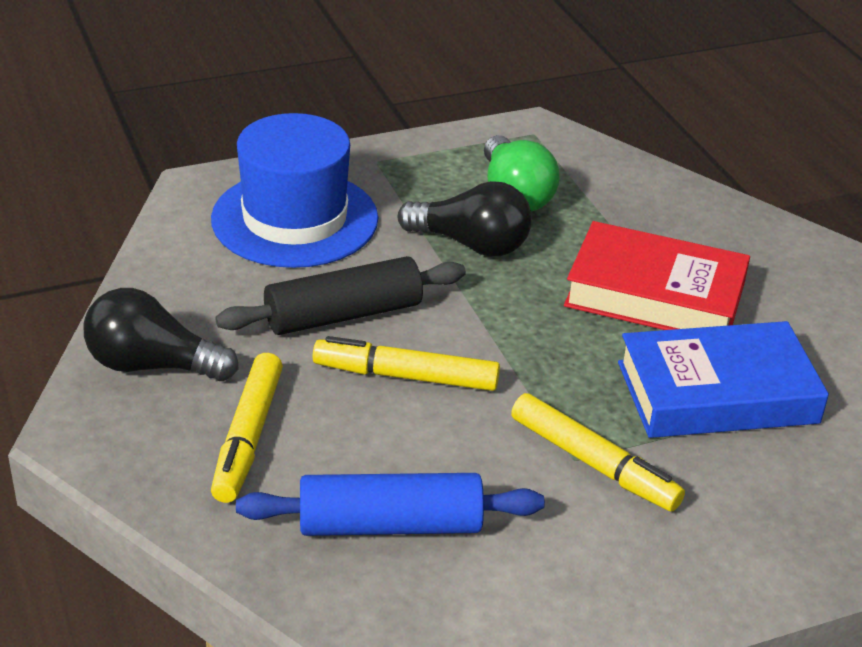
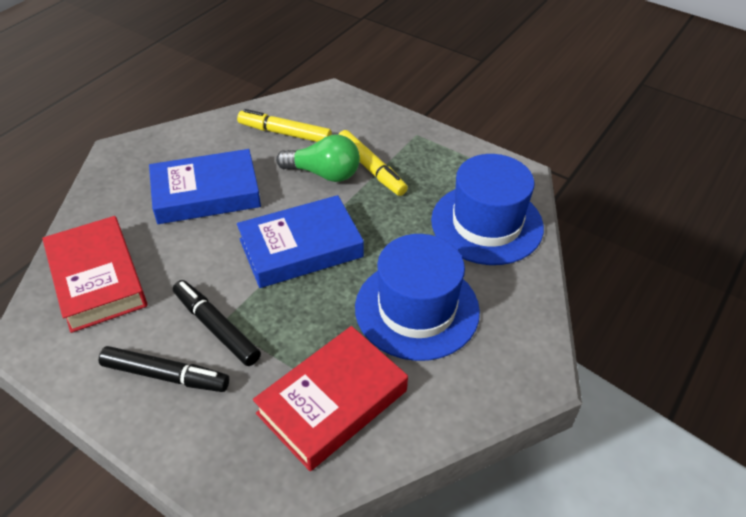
black light bulb: 2 -> 0
black marker: 0 -> 2
black rolling pin: 1 -> 0
blue book: 1 -> 2
blue hat: 1 -> 2
blue rolling pin: 1 -> 0
red book: 1 -> 2
yellow marker: 3 -> 2

